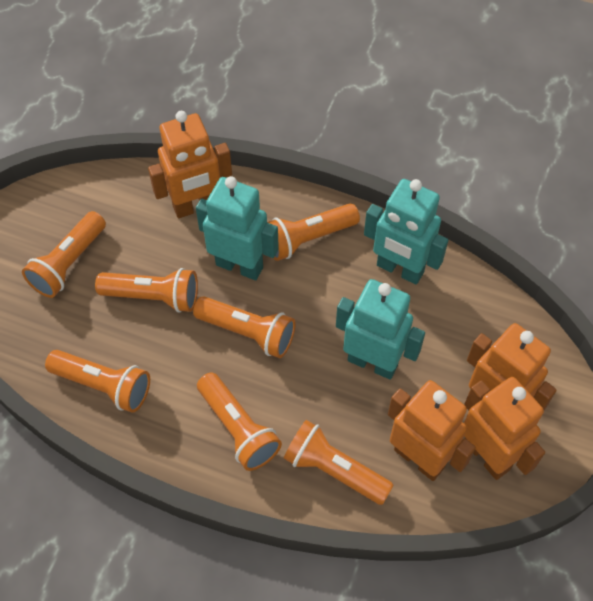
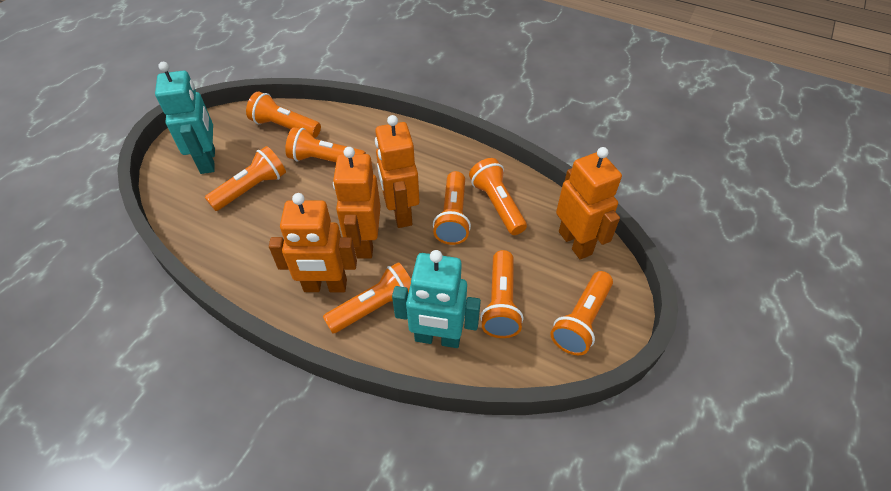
orange flashlight: 7 -> 8
turquoise robot: 3 -> 2

